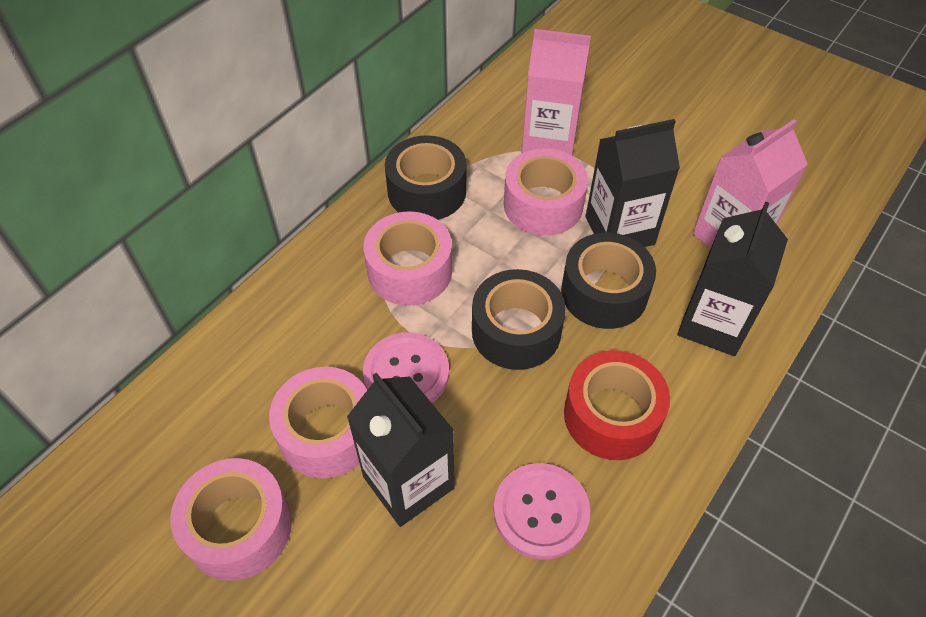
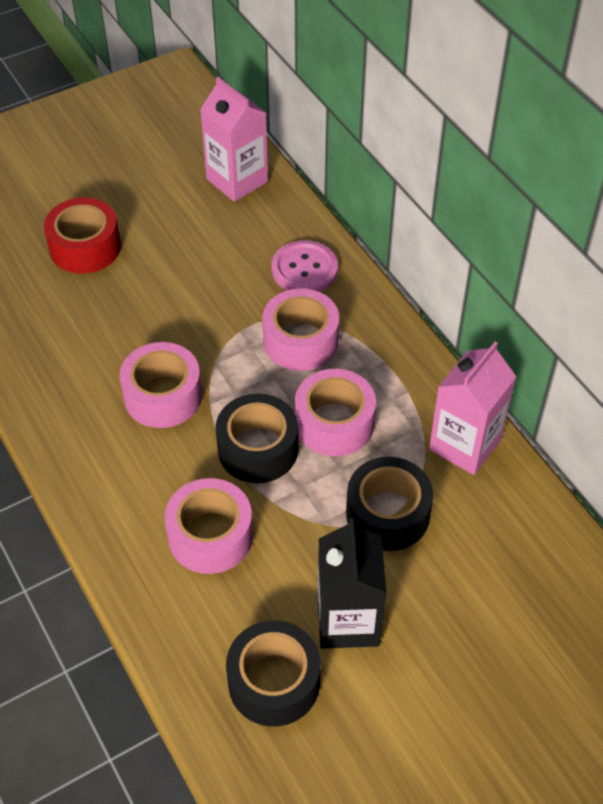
black carton: 3 -> 1
pink button: 2 -> 1

